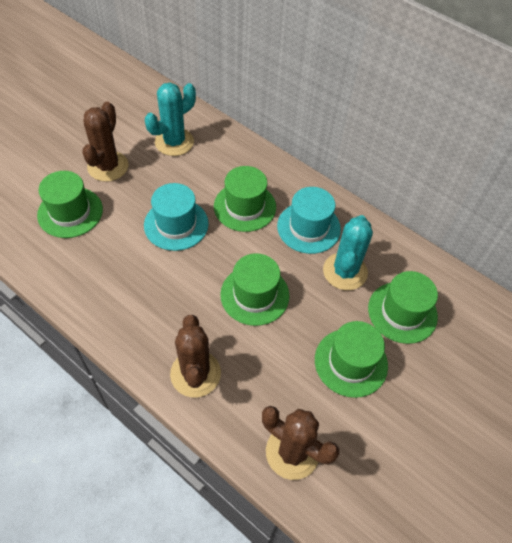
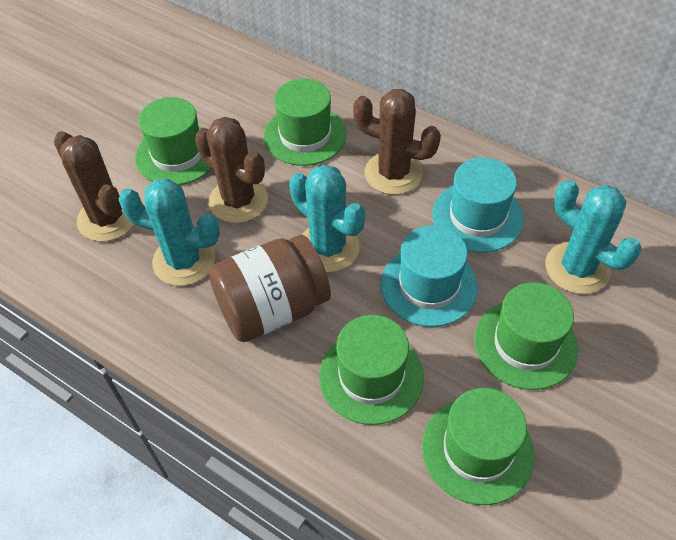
brown jar: 0 -> 1
turquoise cactus: 2 -> 3

